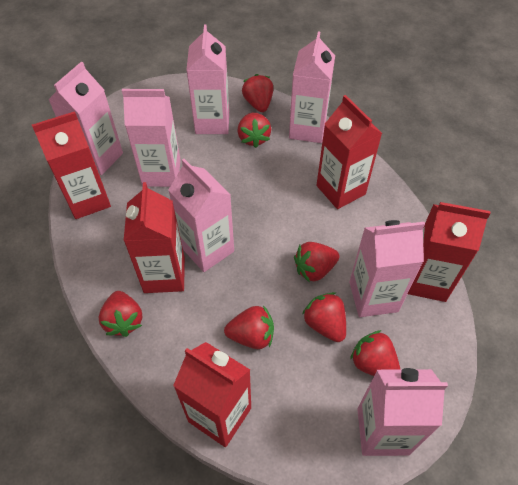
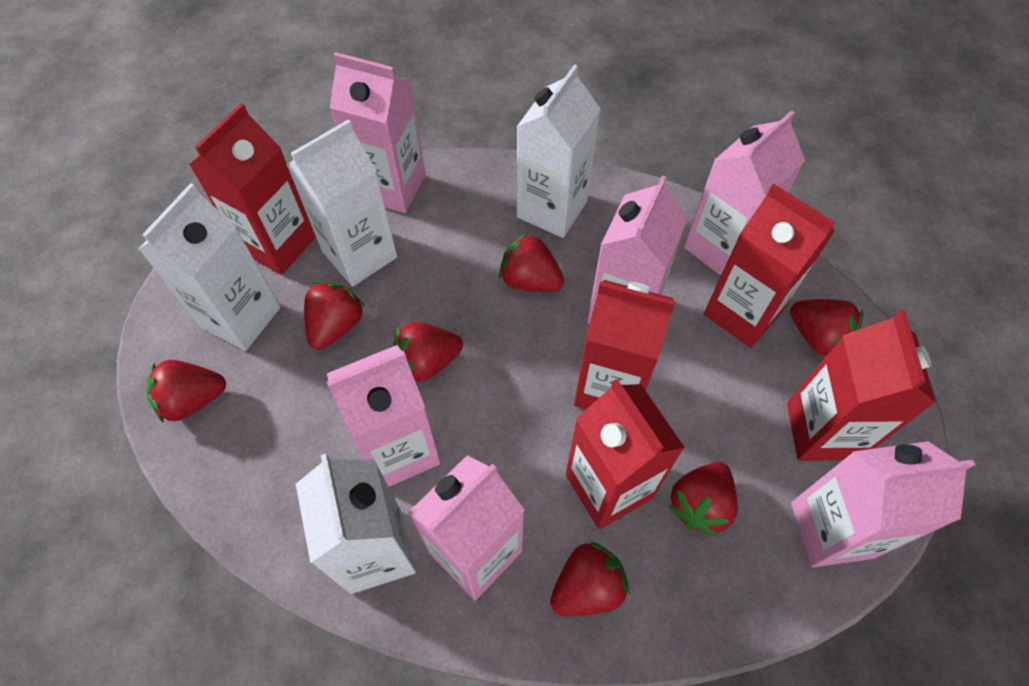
pink carton: 7 -> 6
white carton: 0 -> 4

